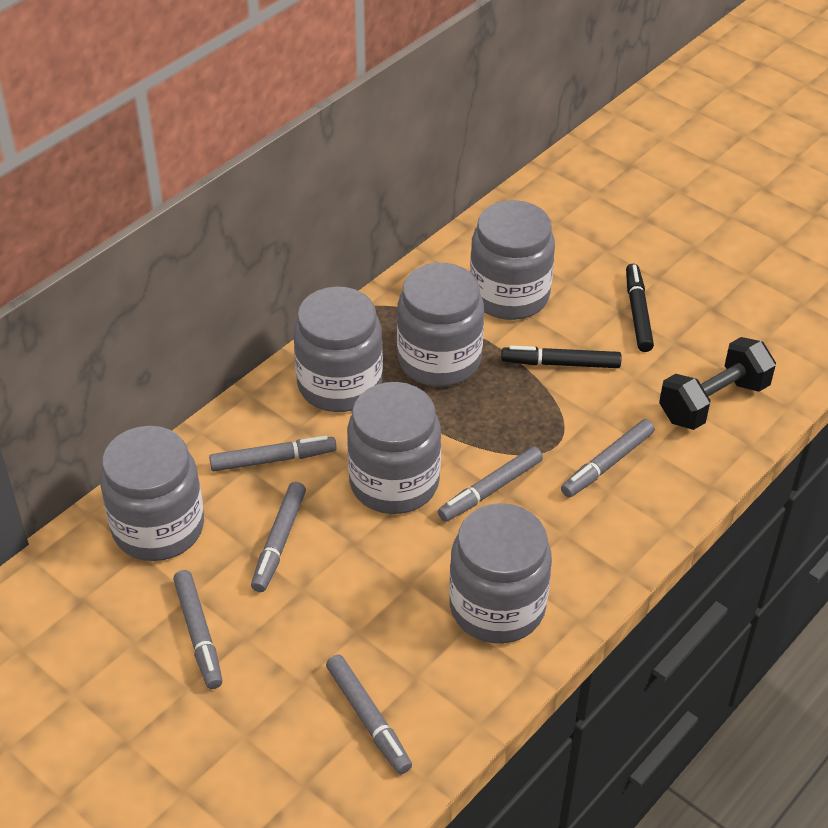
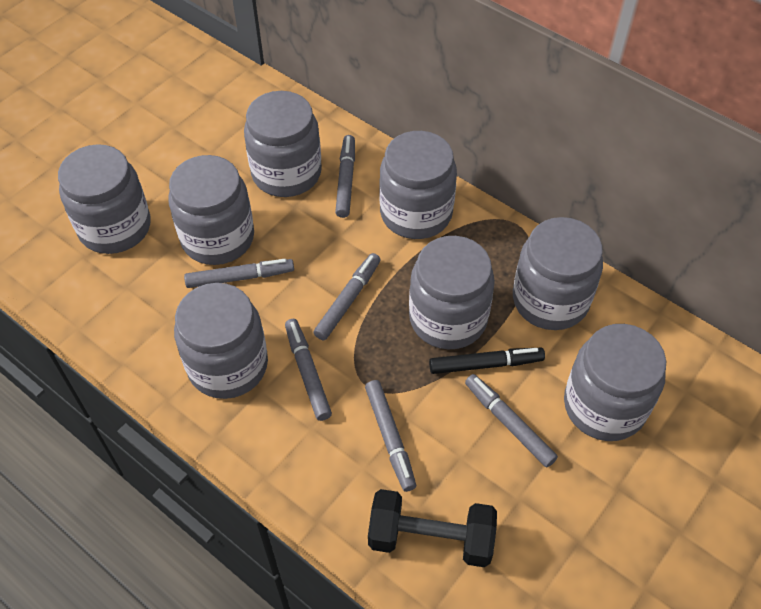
black marker: 2 -> 1
grey jar: 6 -> 8

